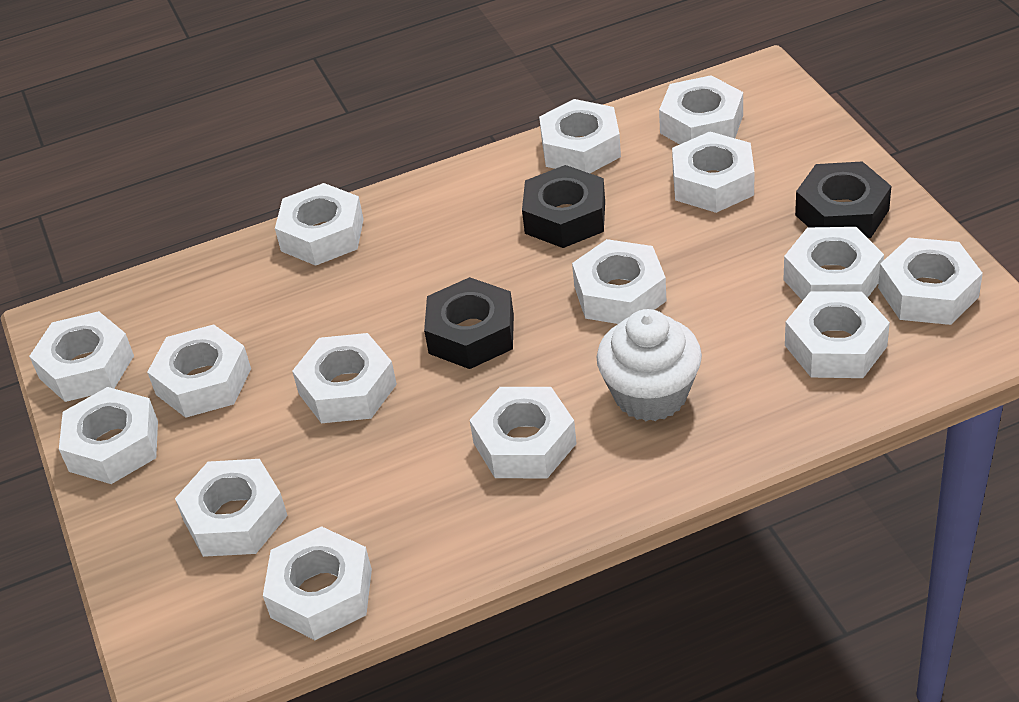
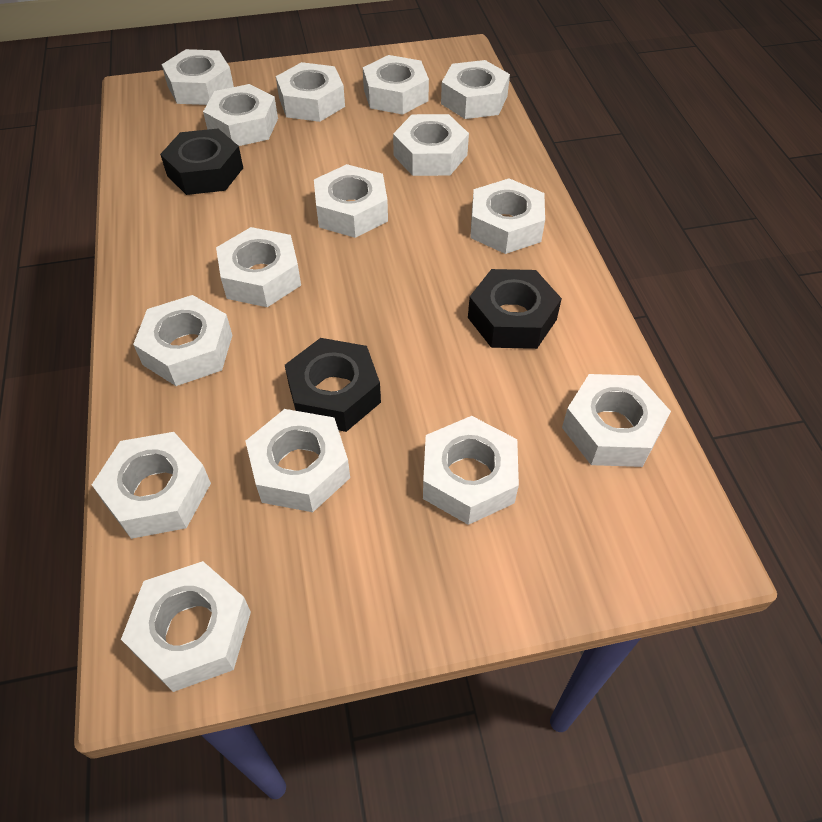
white cupcake: 1 -> 0

